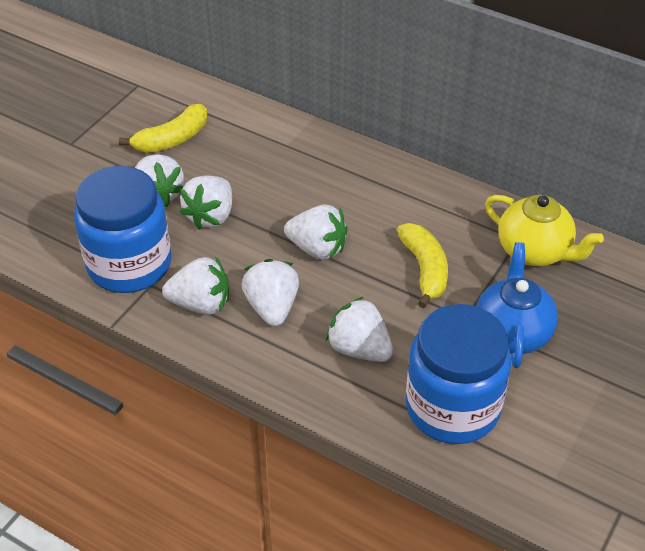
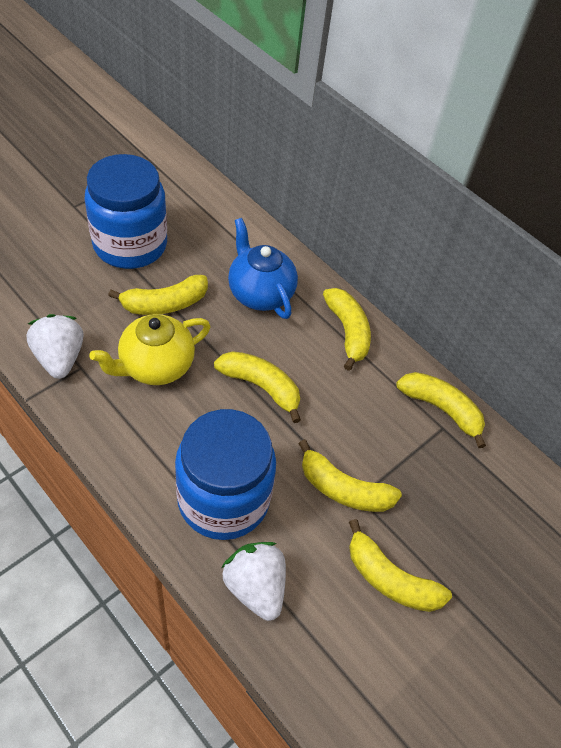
white strawberry: 6 -> 2
yellow banana: 2 -> 6

